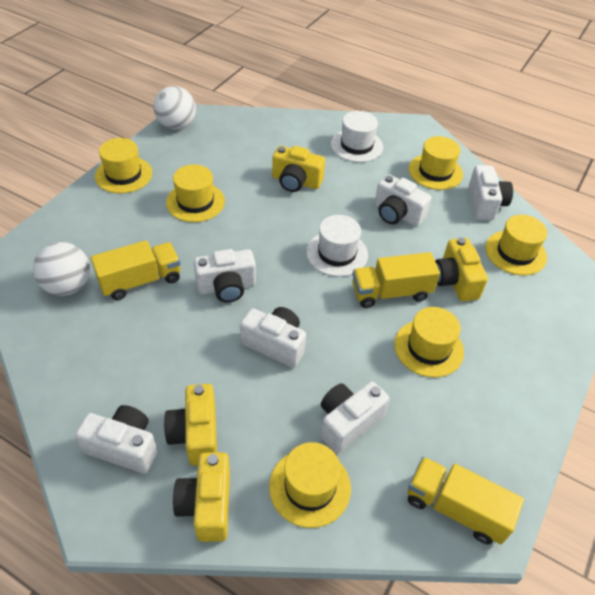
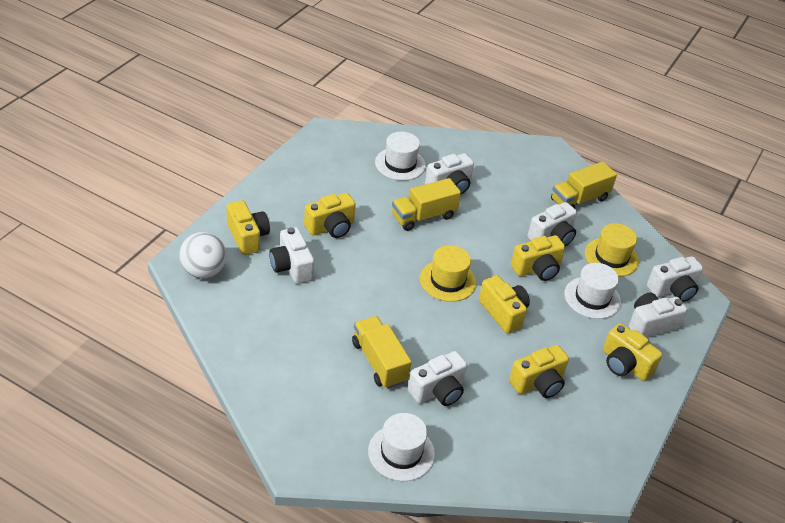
white ball: 2 -> 1
white hat: 2 -> 3
yellow camera: 4 -> 6
yellow hat: 6 -> 2

